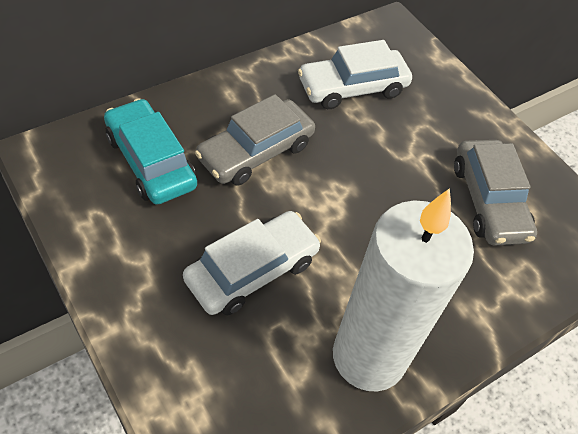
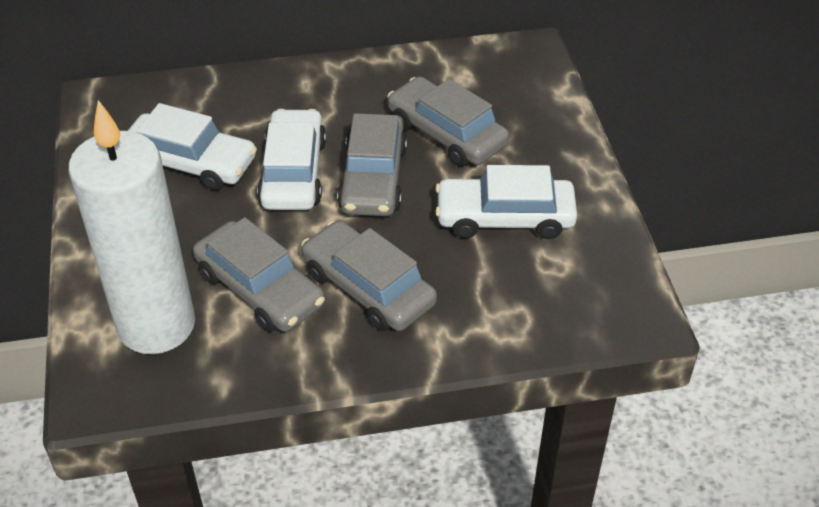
grey car: 2 -> 4
turquoise car: 1 -> 0
white car: 2 -> 3

